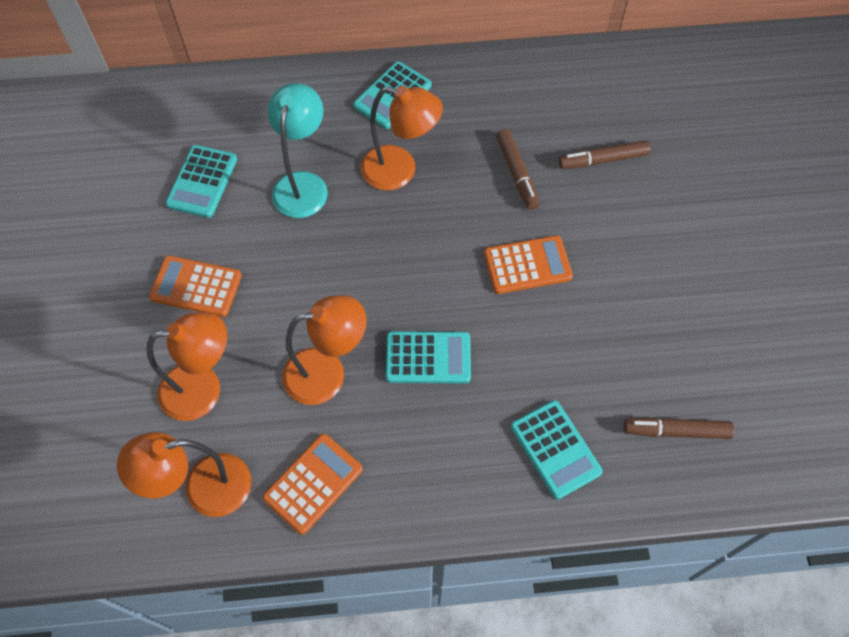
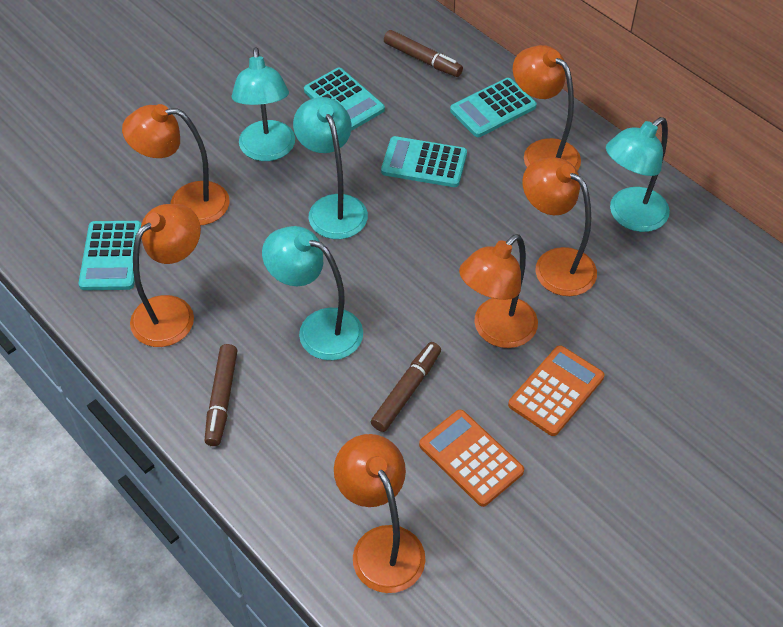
orange calculator: 3 -> 2
orange lamp: 4 -> 6
turquoise lamp: 1 -> 4

